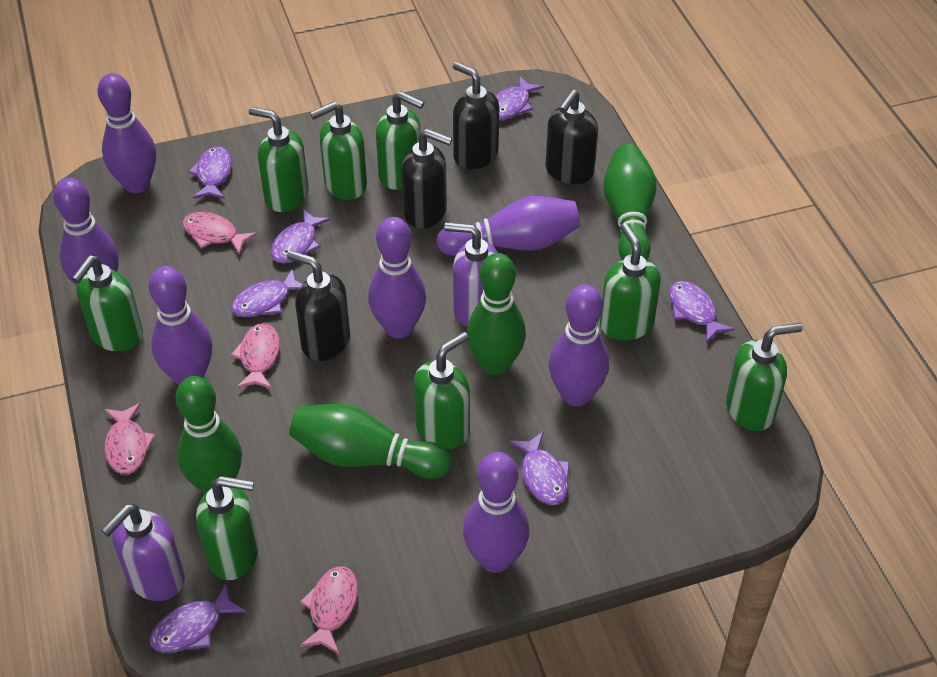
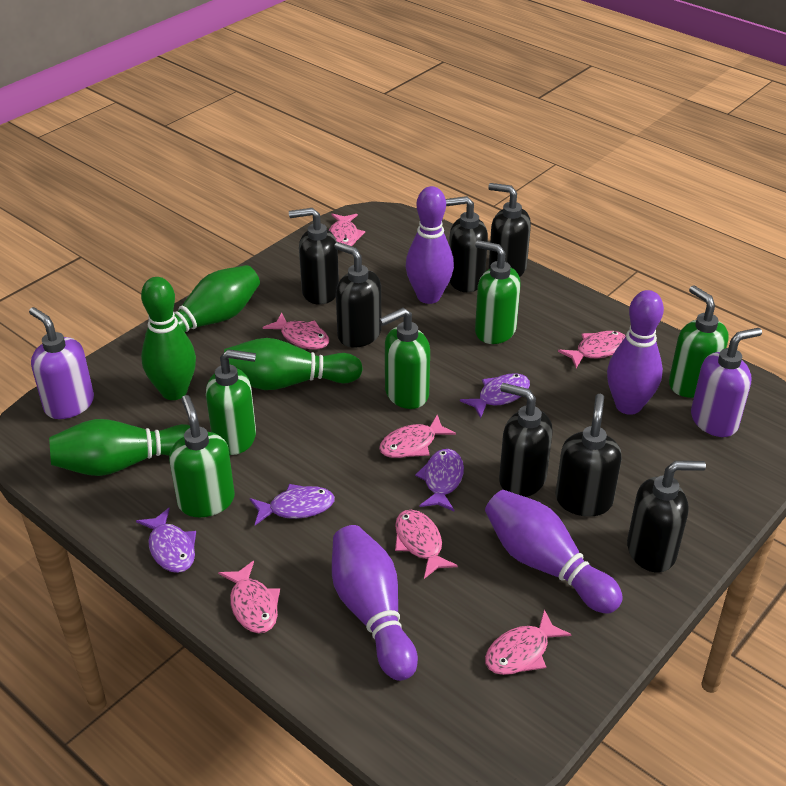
black soap dispenser: 4 -> 7
green soap dispenser: 8 -> 5
pink fish: 4 -> 7
purple bowling pin: 7 -> 4
purple fish: 7 -> 4

